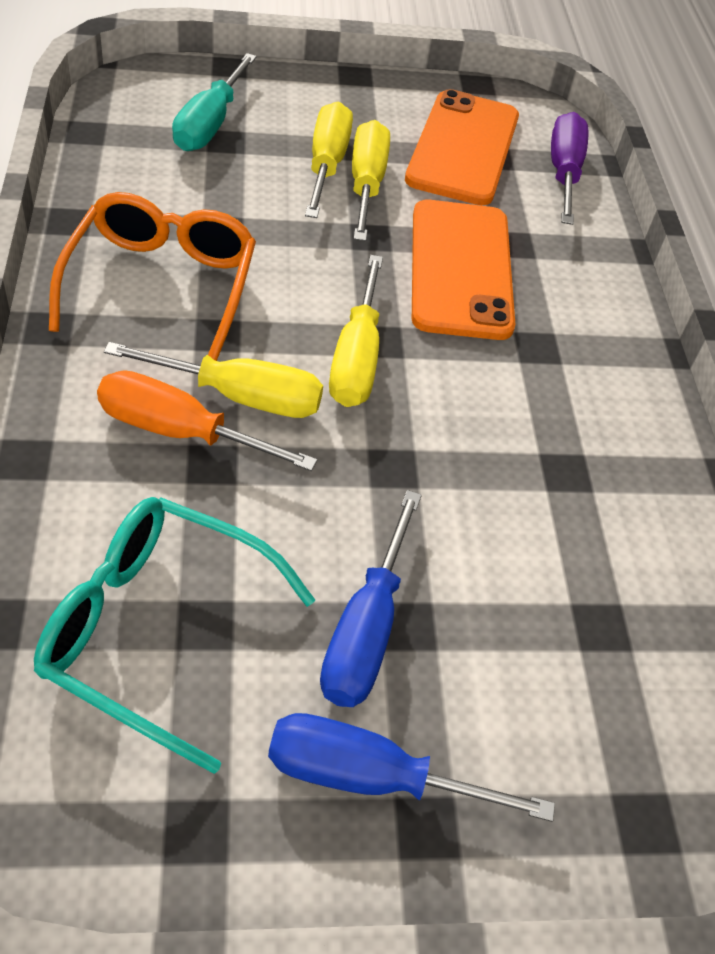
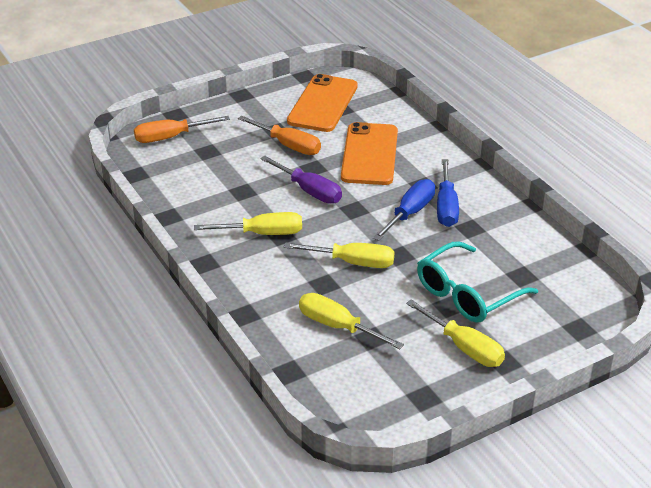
orange glasses: 1 -> 0
orange screwdriver: 1 -> 2
turquoise screwdriver: 1 -> 0

